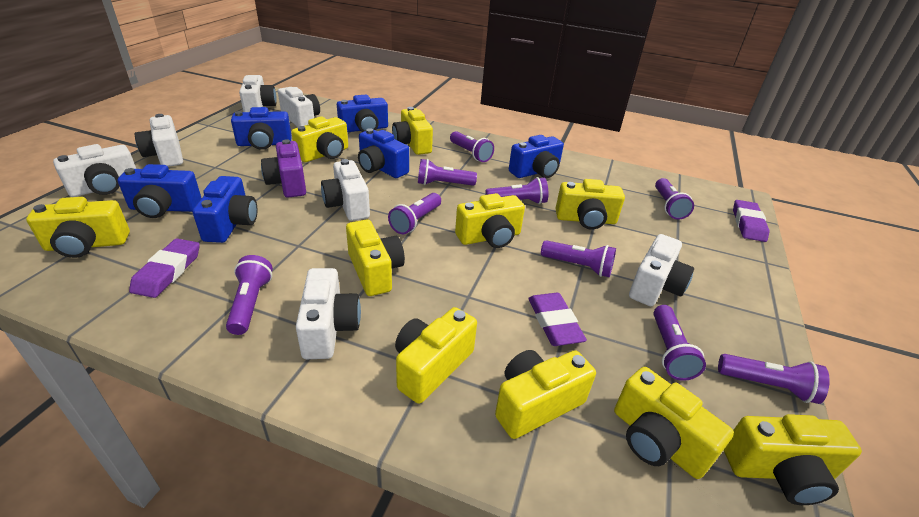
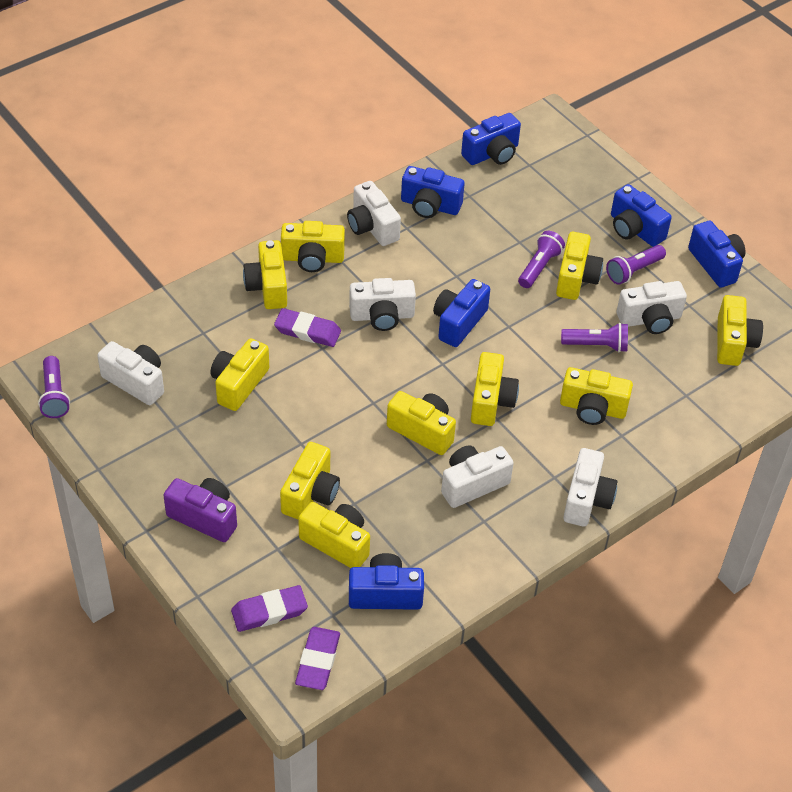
purple flashlight: 9 -> 4
white camera: 7 -> 6

